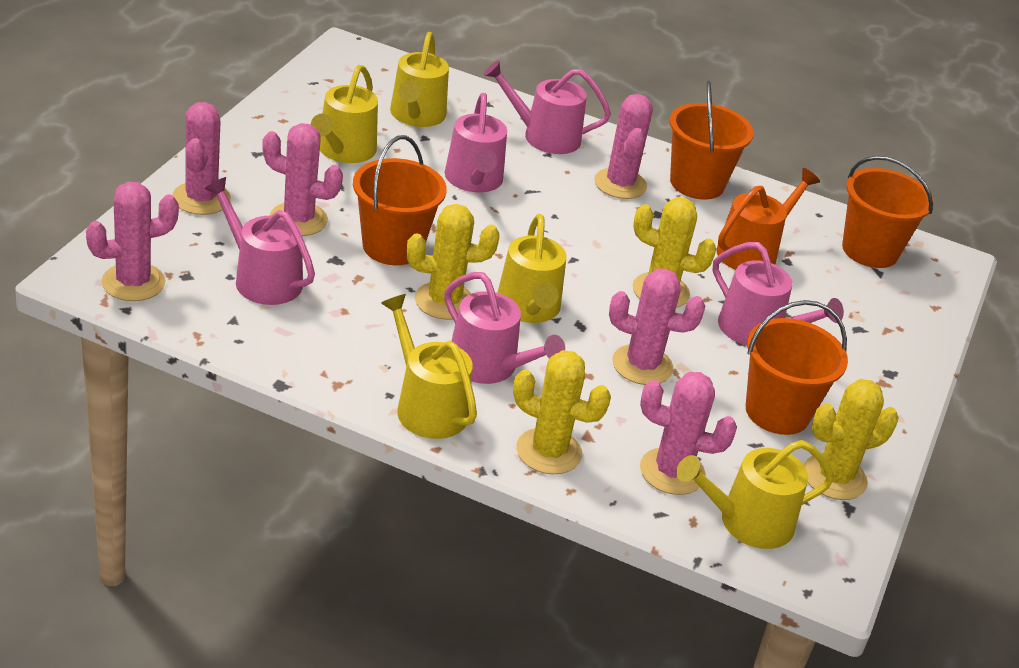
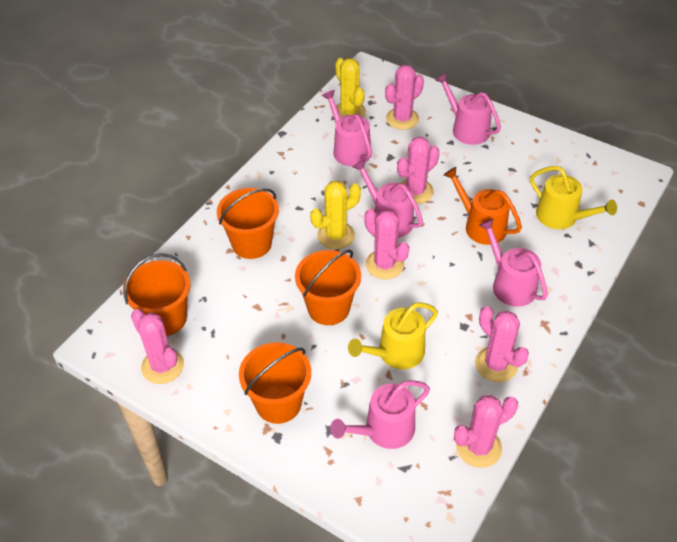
yellow cactus: 4 -> 2
yellow watering can: 5 -> 2

